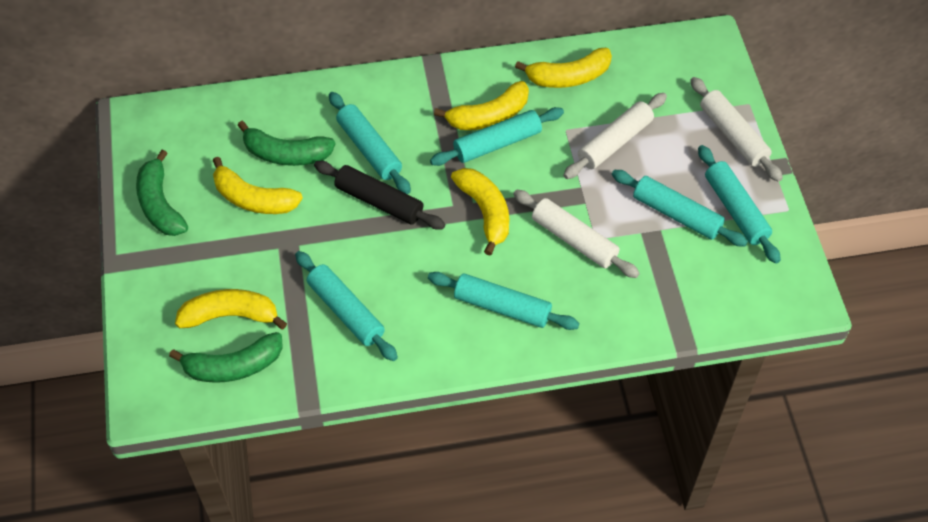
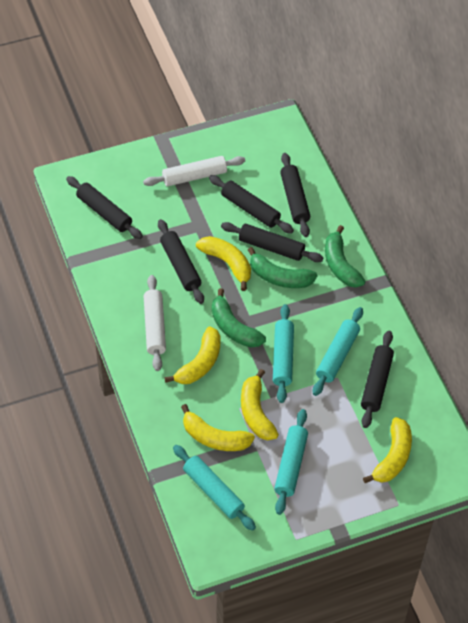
black rolling pin: 1 -> 6
turquoise rolling pin: 6 -> 4
white rolling pin: 3 -> 2

